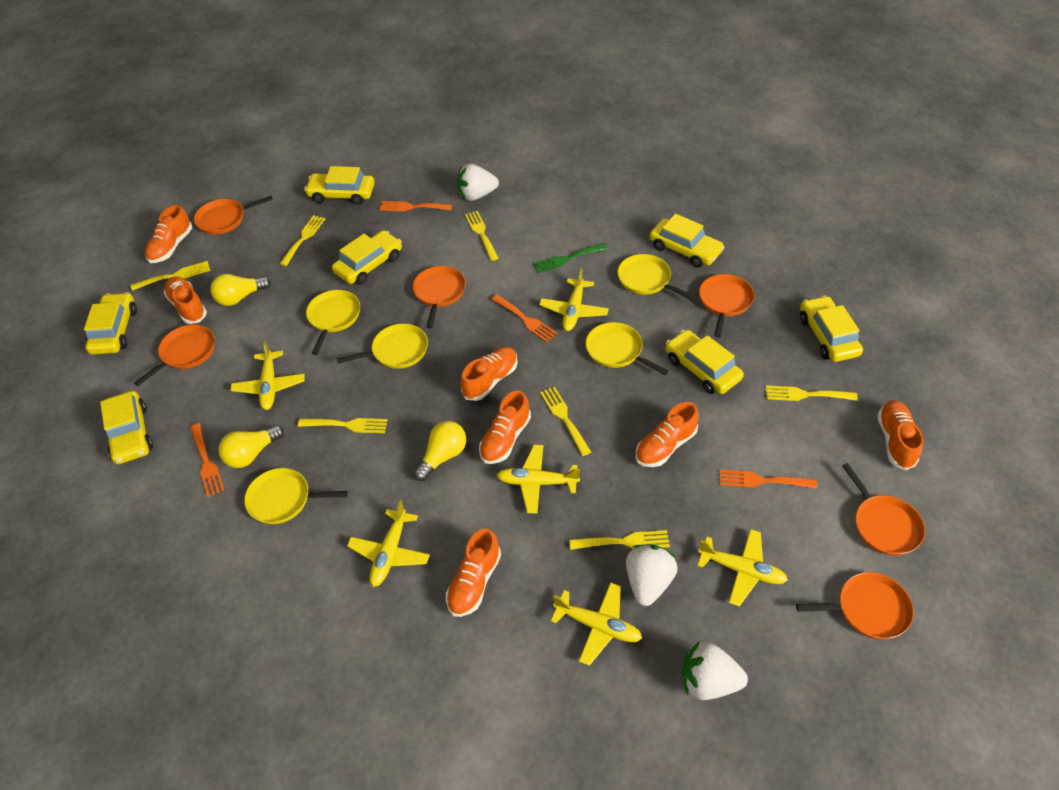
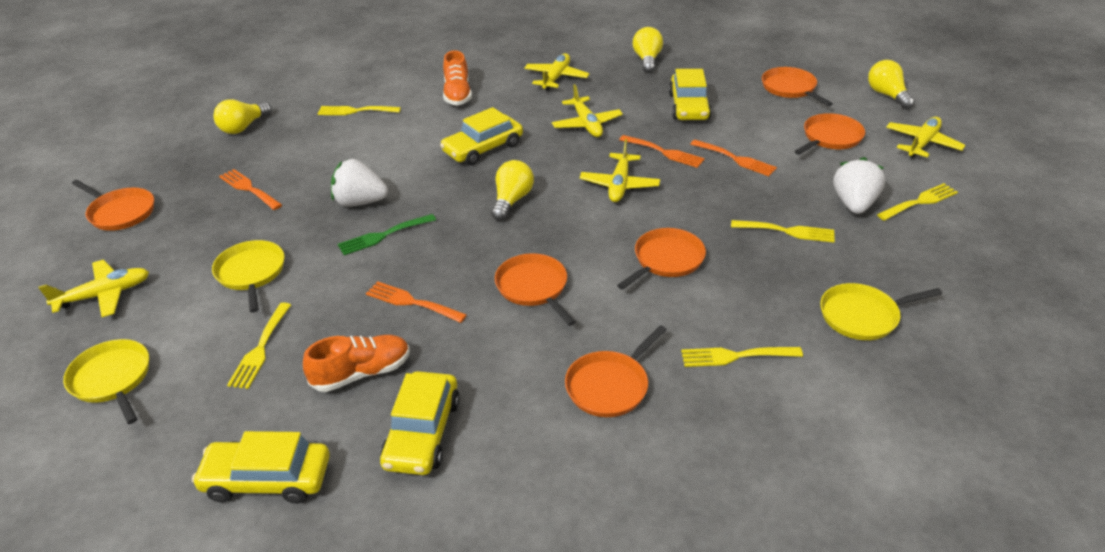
orange shoe: 7 -> 2
white strawberry: 3 -> 2
yellow car: 7 -> 4
yellow fork: 7 -> 5
yellow light bulb: 3 -> 4
yellow pan: 5 -> 3
yellow plane: 6 -> 5

